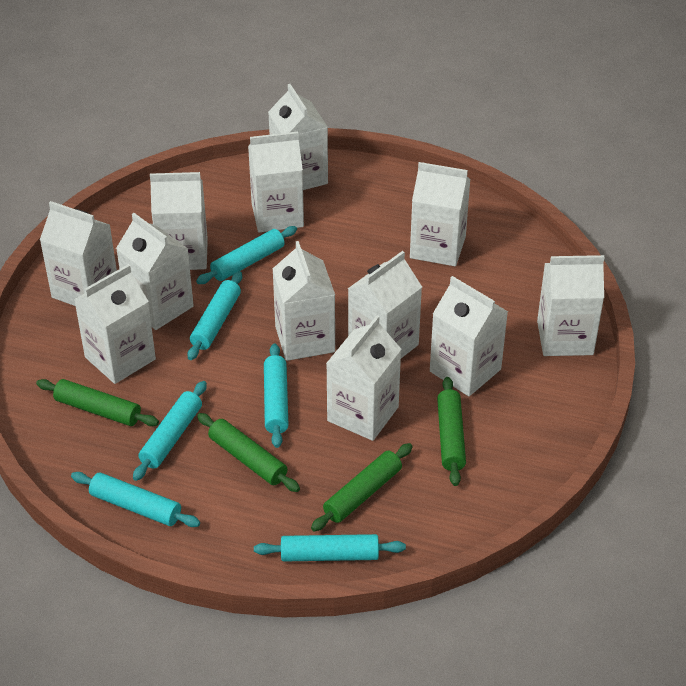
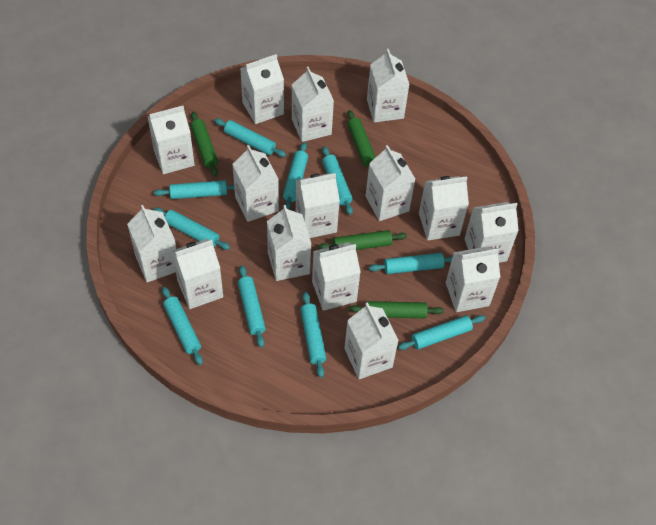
turquoise rolling pin: 6 -> 10
white carton: 12 -> 15

